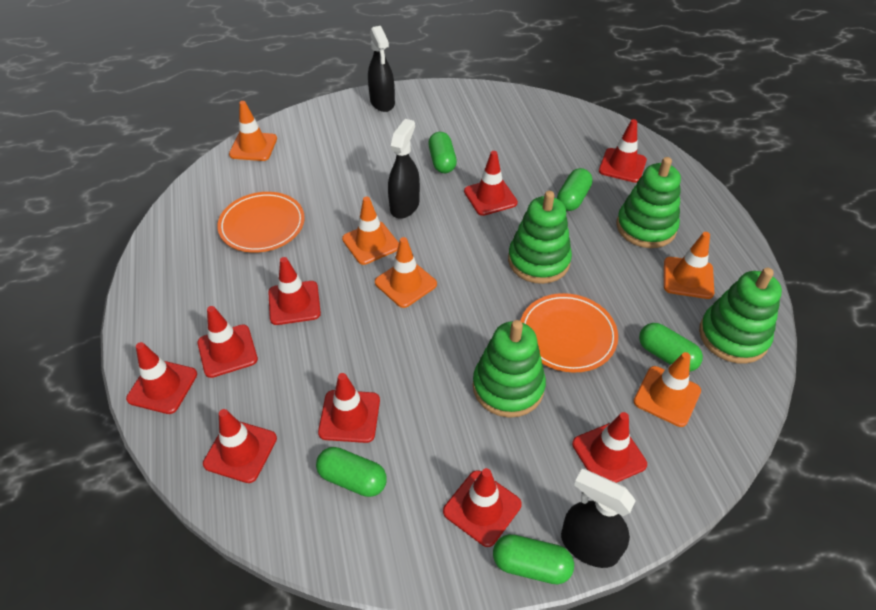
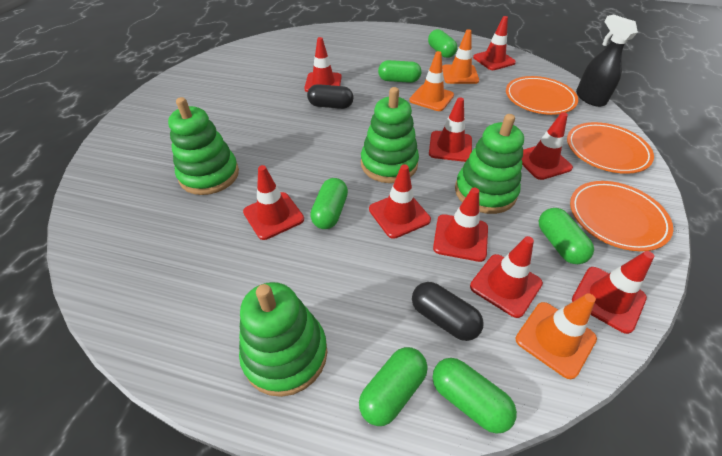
black capsule: 0 -> 2
black spray bottle: 3 -> 1
green capsule: 5 -> 6
orange plate: 2 -> 3
orange traffic cone: 5 -> 3

